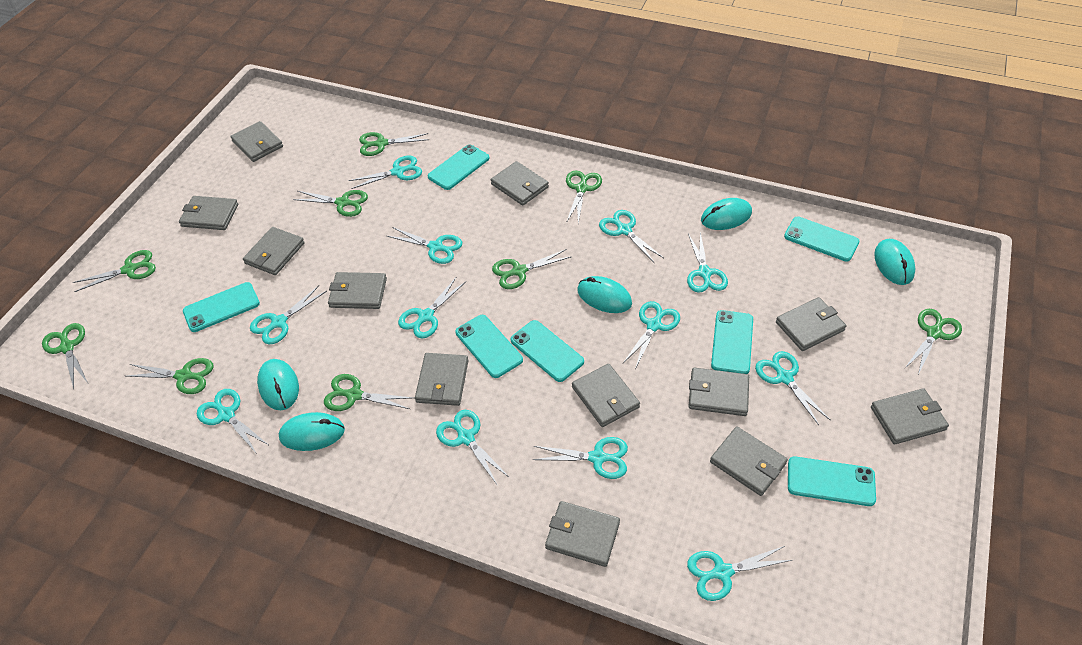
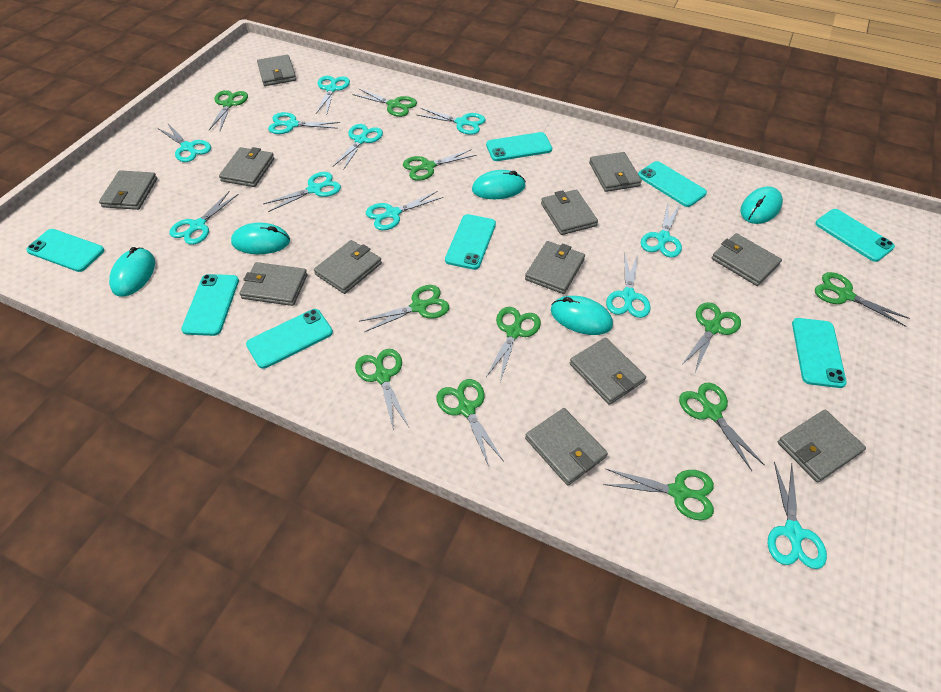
green scissors: 9 -> 11
turquoise phone: 7 -> 8
turquoise scissors: 12 -> 11

